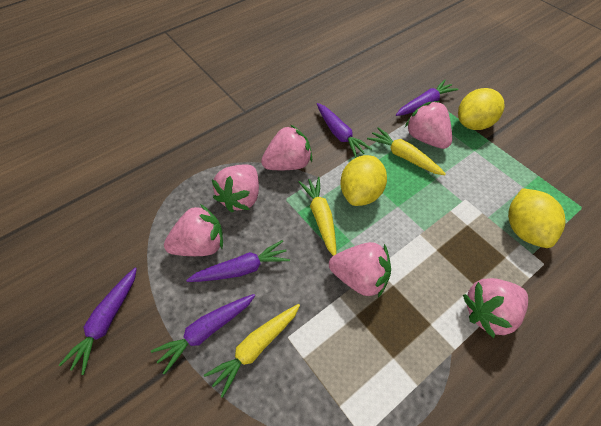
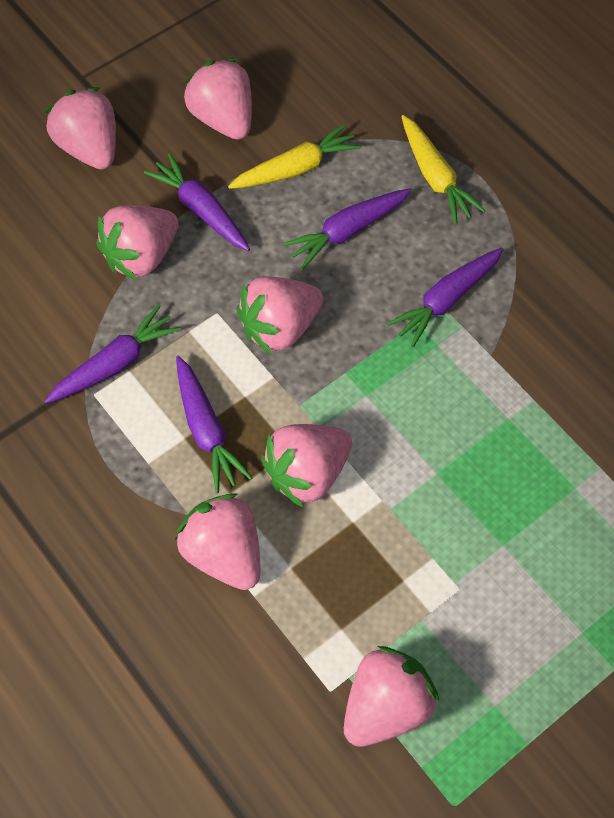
pink strawberry: 6 -> 7
yellow carrot: 3 -> 2
yellow lemon: 3 -> 0

